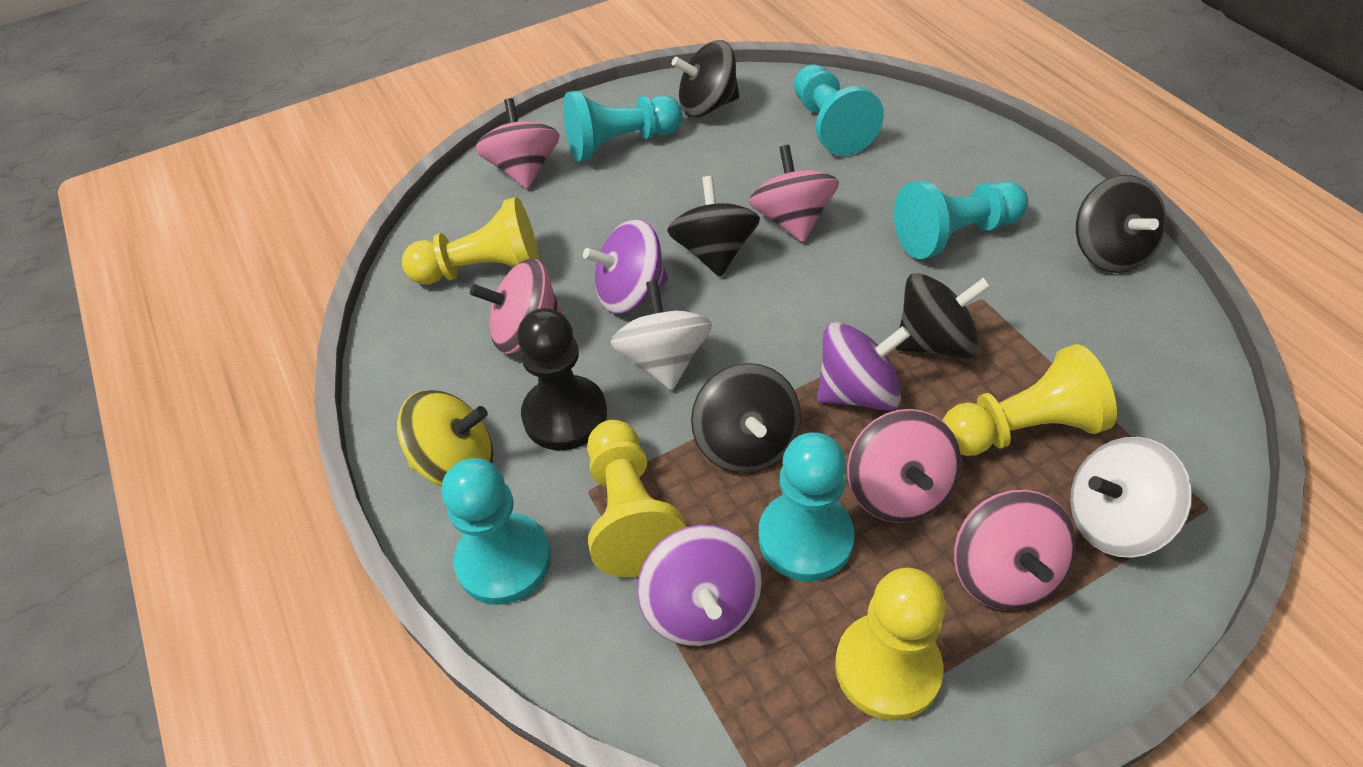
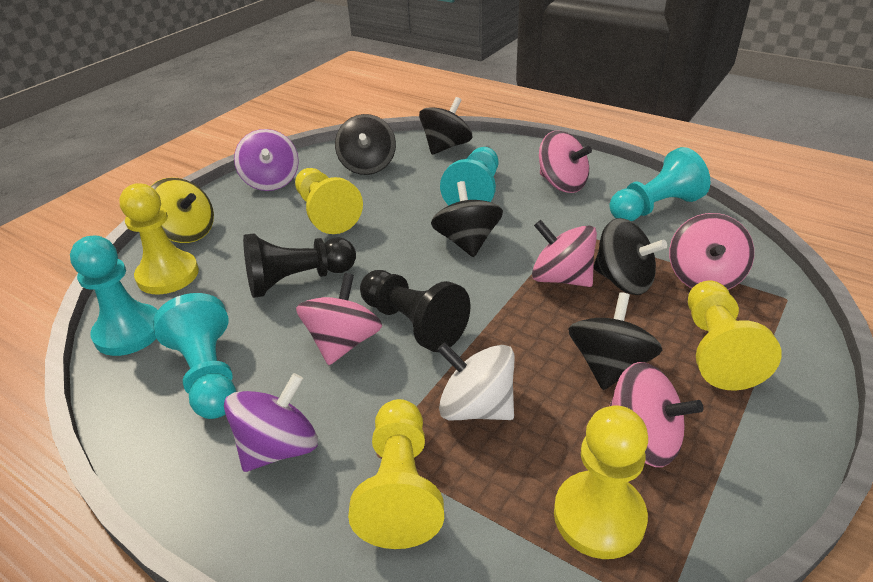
black pawn: 1 -> 2
purple spinning top: 3 -> 2
turquoise pawn: 5 -> 4
white spinning top: 2 -> 1
yellow pawn: 4 -> 5

